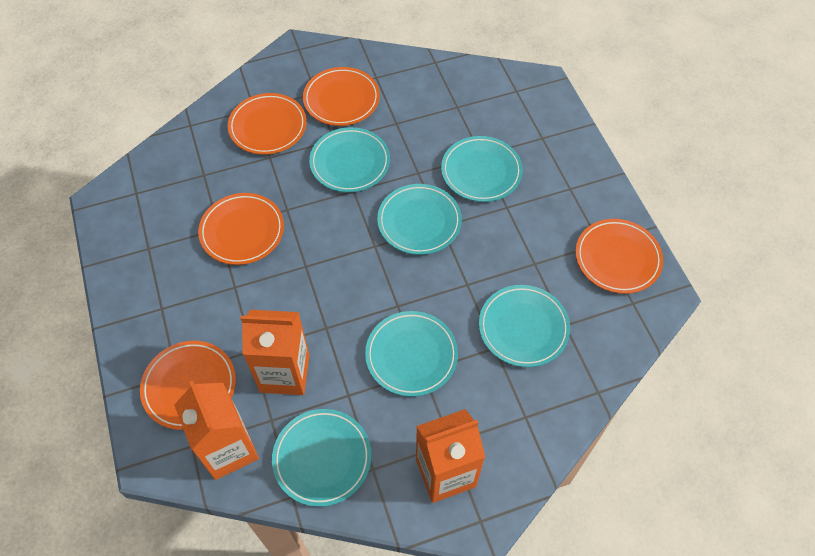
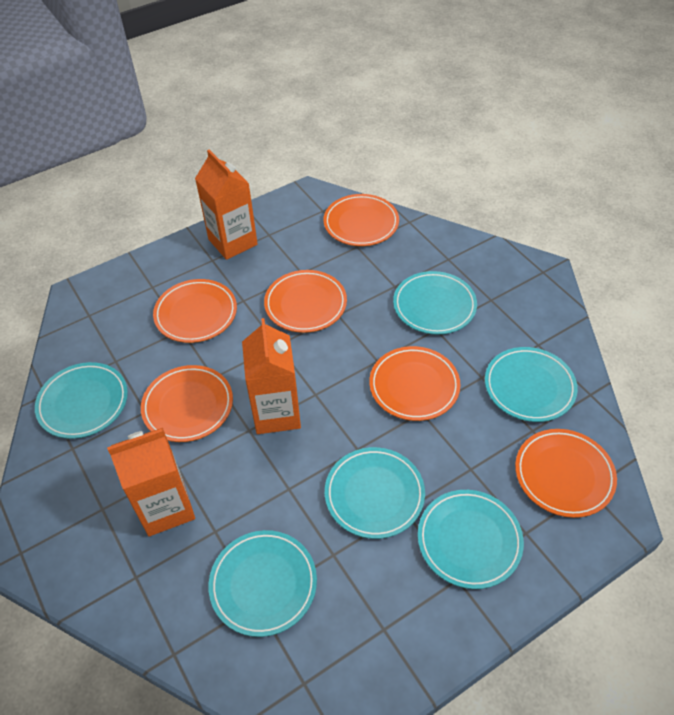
orange plate: 5 -> 6

